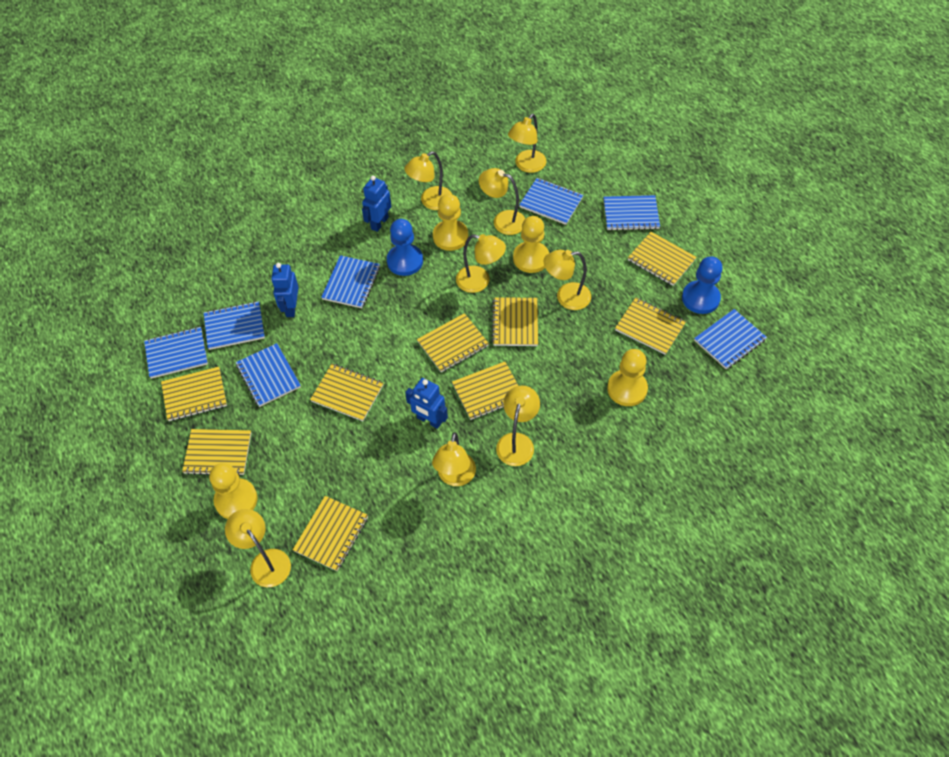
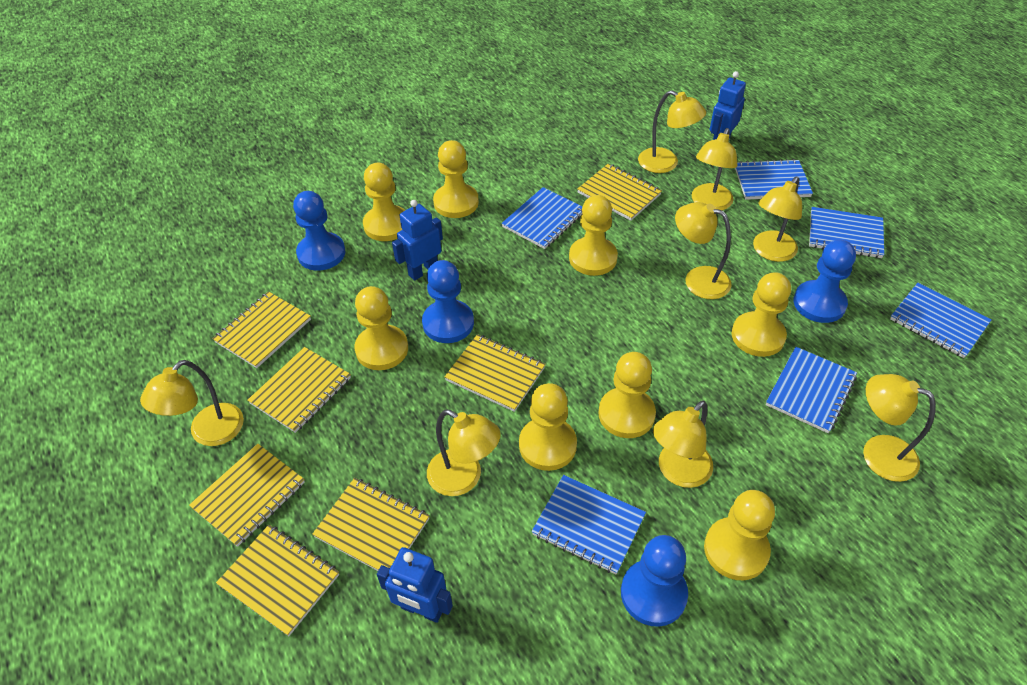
blue notebook: 7 -> 6
blue pawn: 2 -> 4
yellow notebook: 9 -> 7
yellow pawn: 4 -> 8

